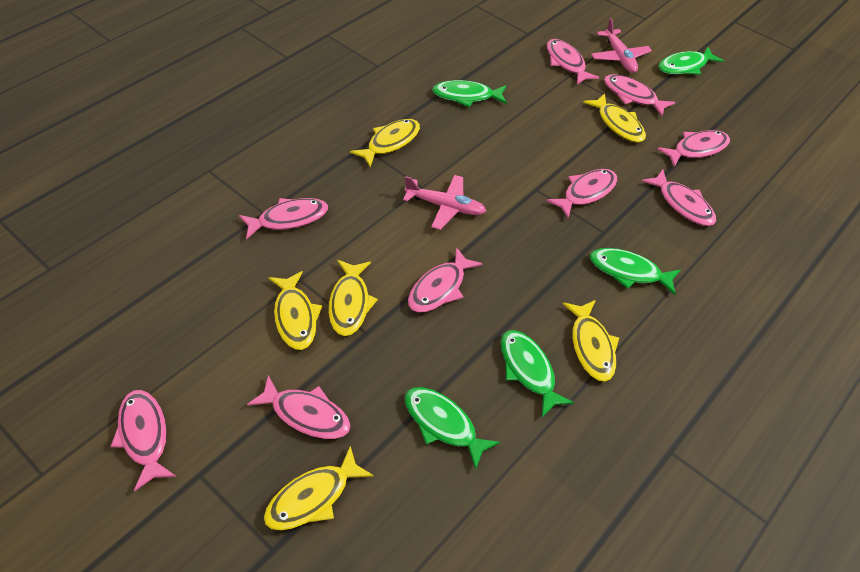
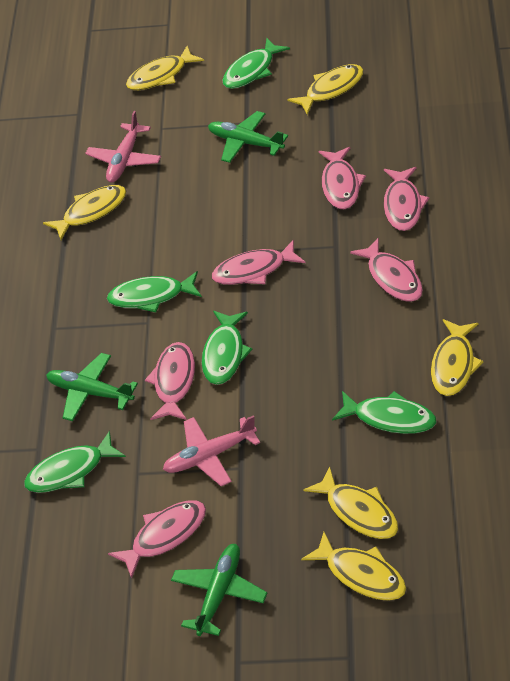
green plane: 0 -> 3
pink fish: 9 -> 6

